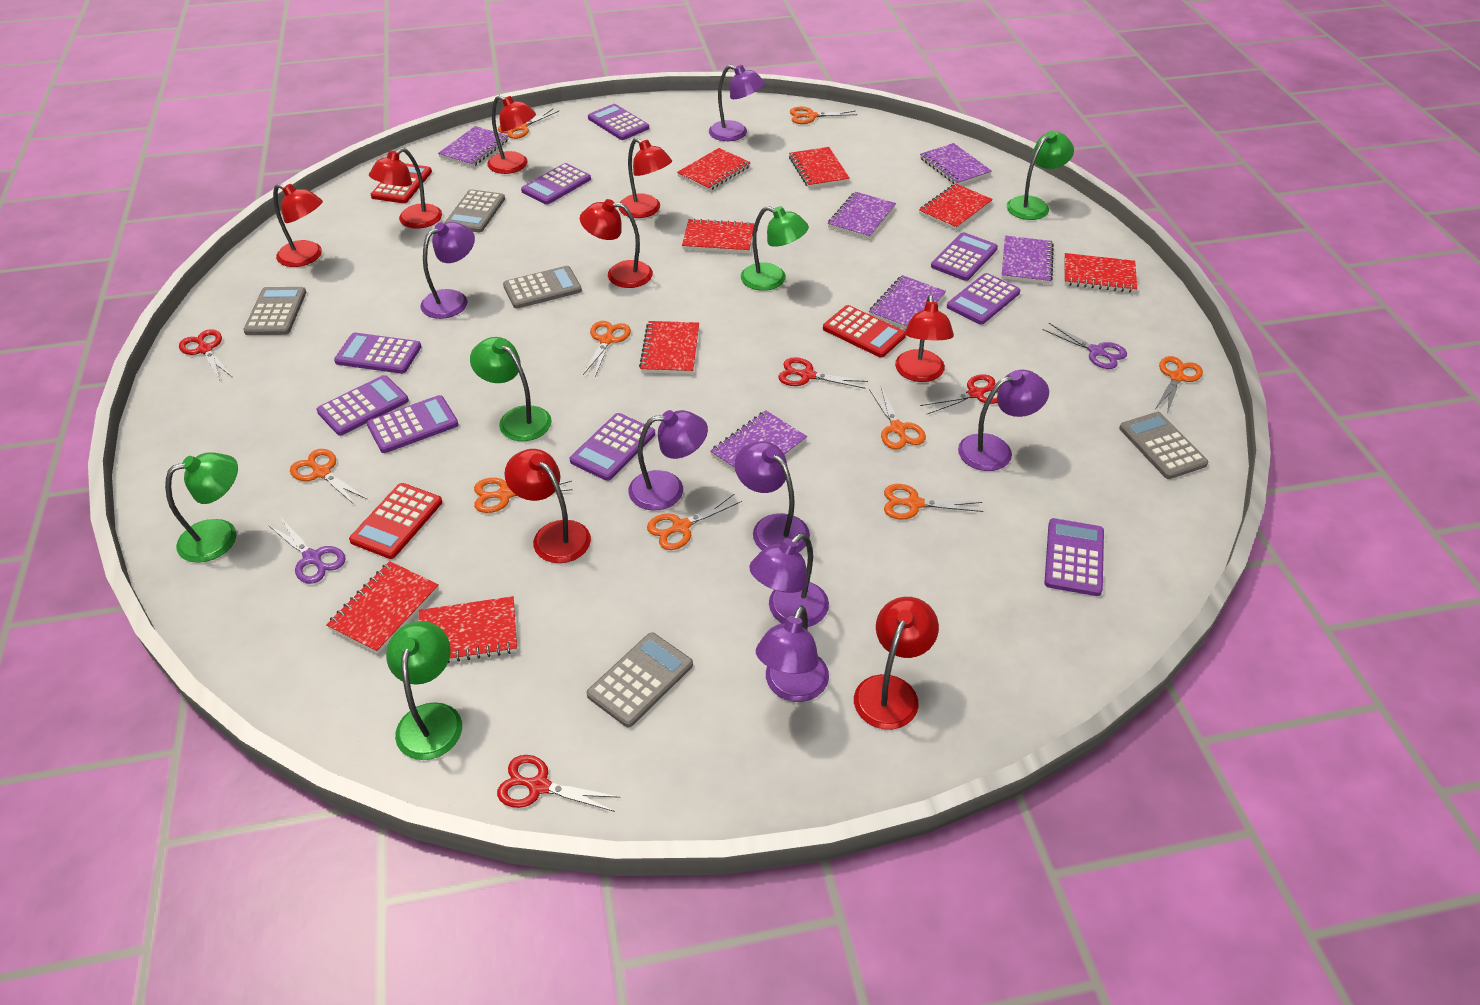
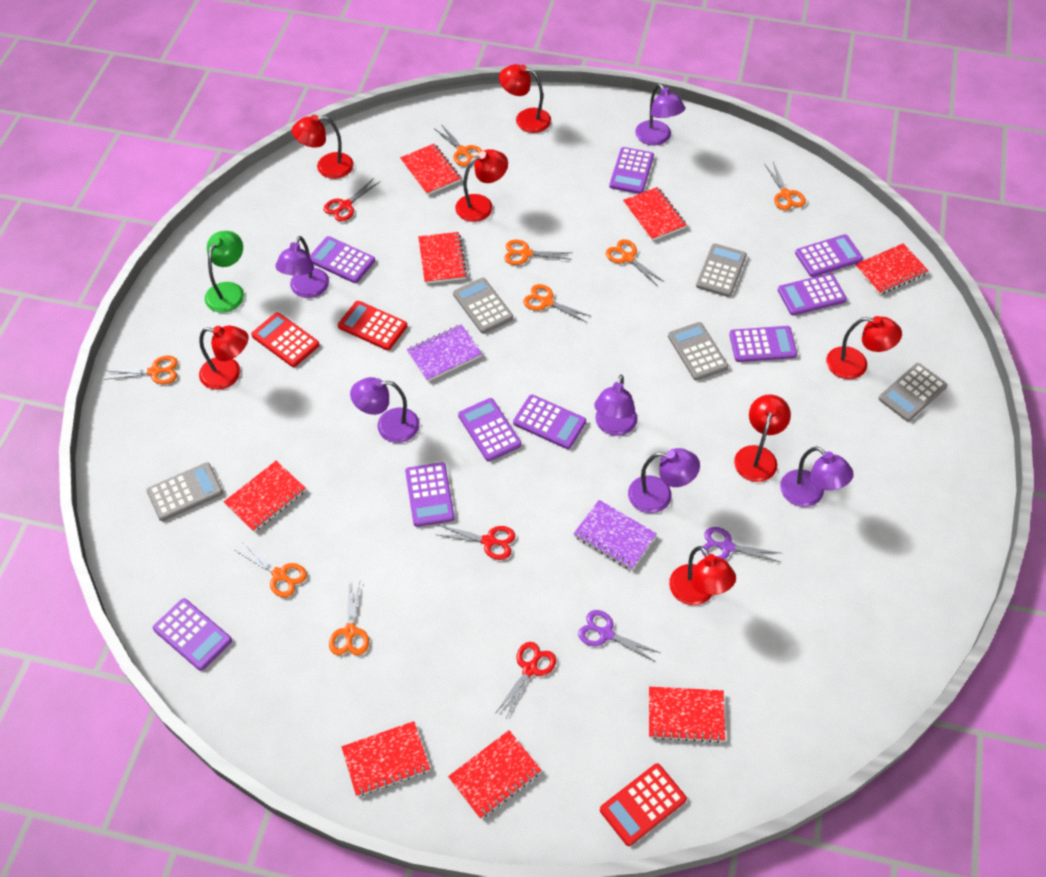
green lamp: 5 -> 1
orange scissors: 9 -> 8
purple lamp: 7 -> 6
purple notebook: 6 -> 2
red lamp: 8 -> 7
red scissors: 4 -> 3

